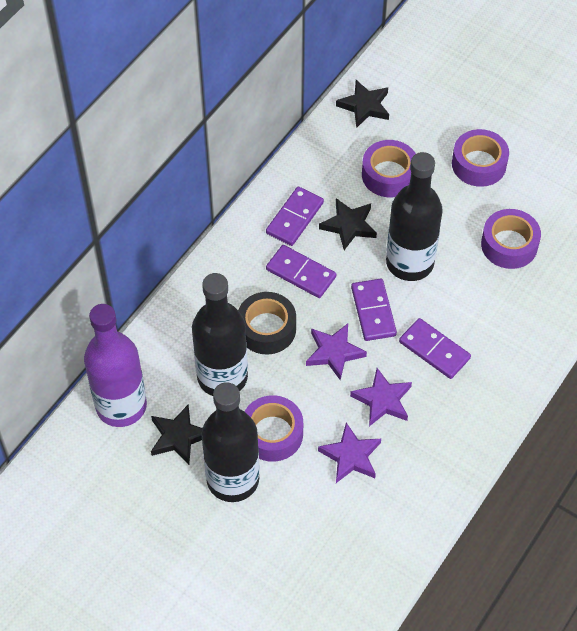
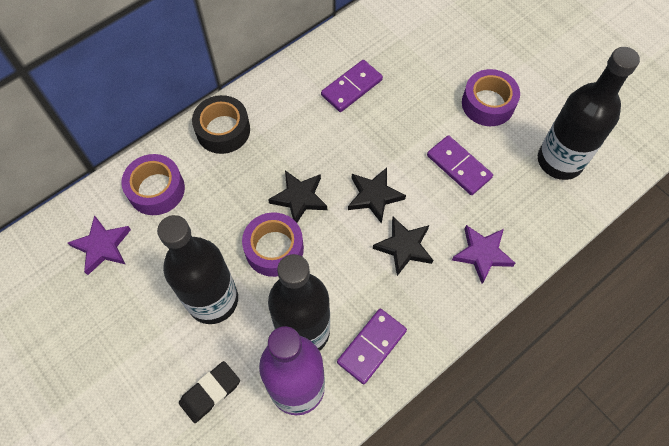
black eraser: 0 -> 1
purple domino: 4 -> 3
purple star: 3 -> 2
purple tape: 4 -> 3

